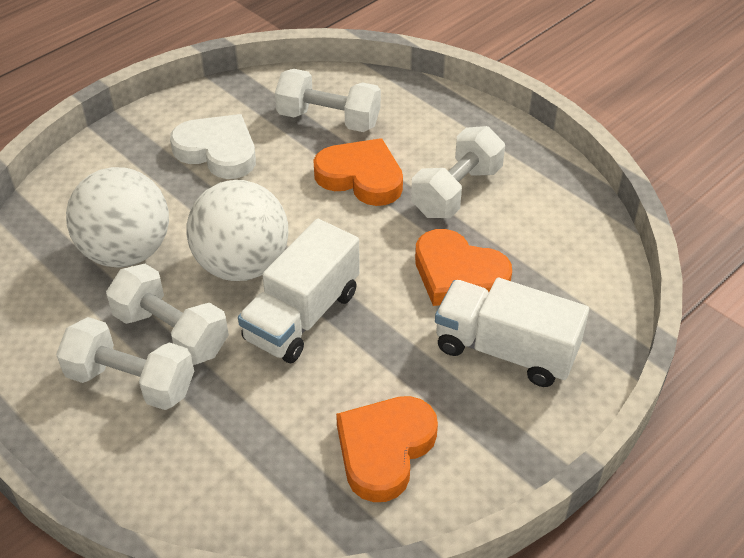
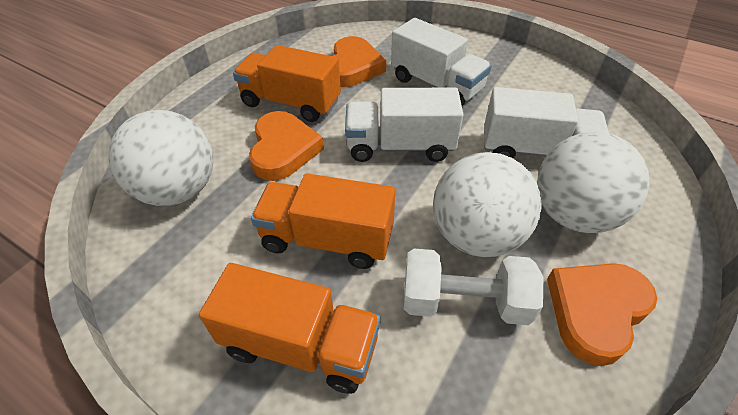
orange truck: 0 -> 3
white ball: 2 -> 3
white dumbbell: 4 -> 1
white heart: 1 -> 0
white truck: 2 -> 3

